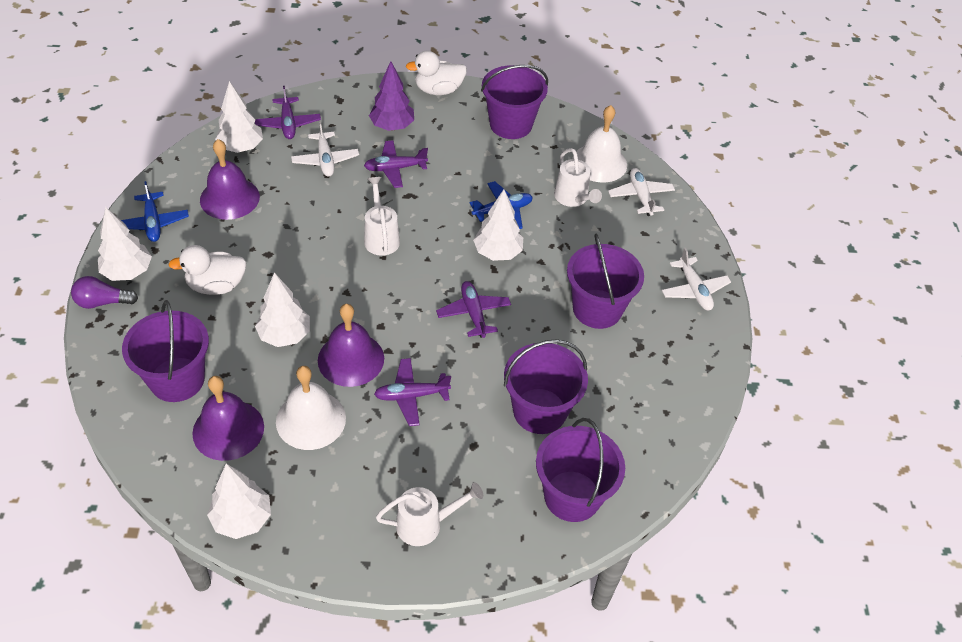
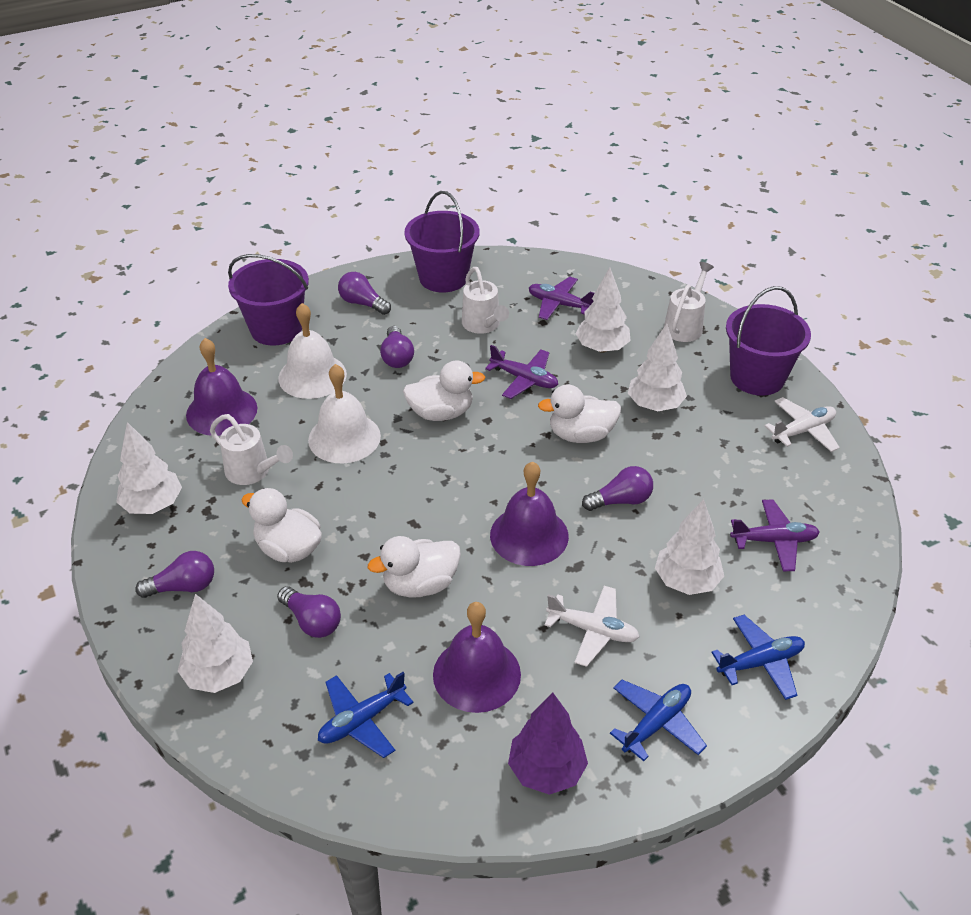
blue plane: 2 -> 3
purple bucket: 5 -> 3
purple light bulb: 1 -> 5
purple plane: 4 -> 3
white duck: 2 -> 4
white plane: 3 -> 2

